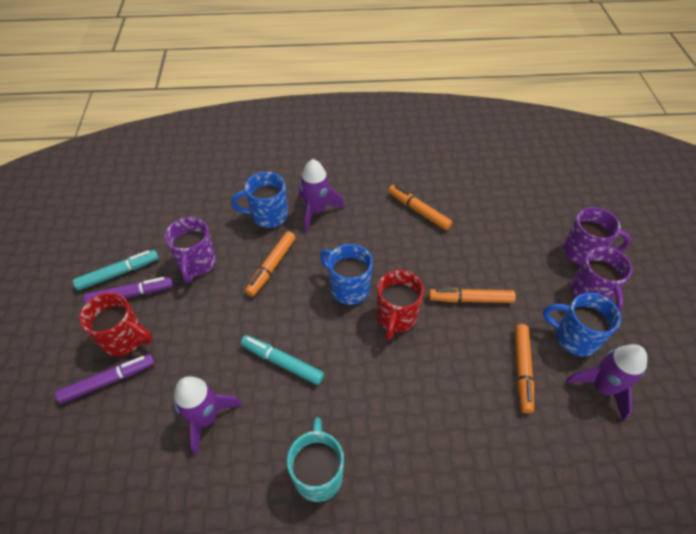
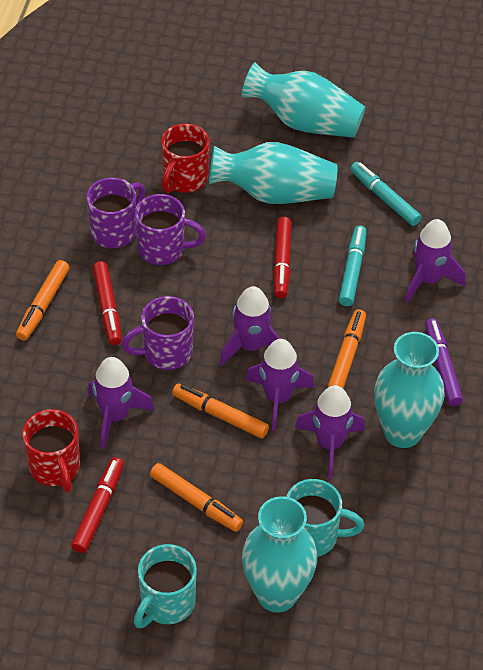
blue mug: 3 -> 0
purple marker: 2 -> 1
purple rocket: 3 -> 5
red marker: 0 -> 3
turquoise mug: 1 -> 2
turquoise vase: 0 -> 4

